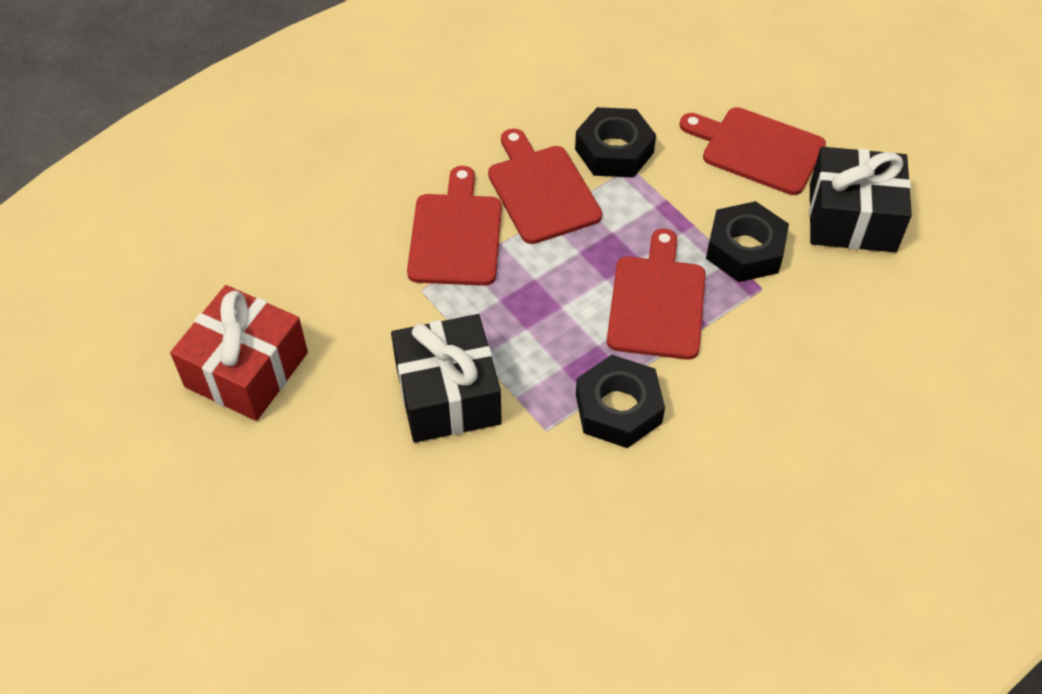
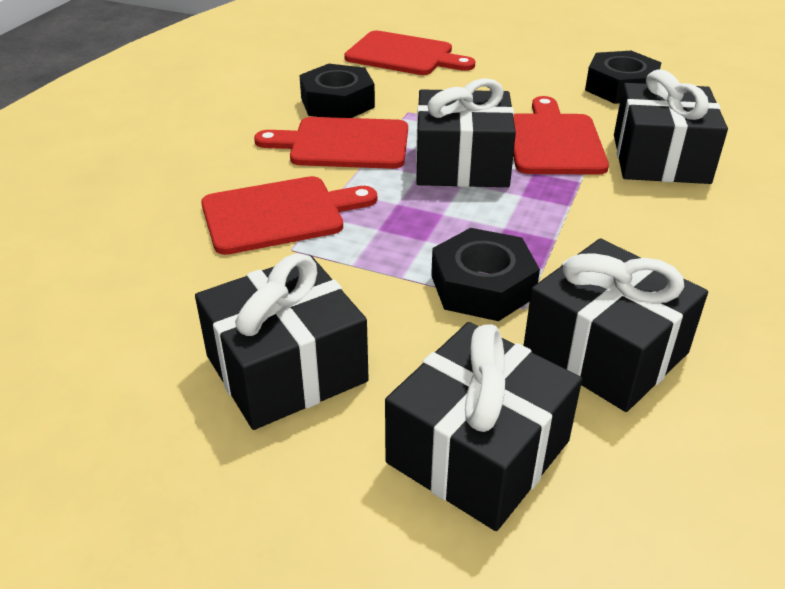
black gift: 2 -> 5
red gift: 1 -> 0

